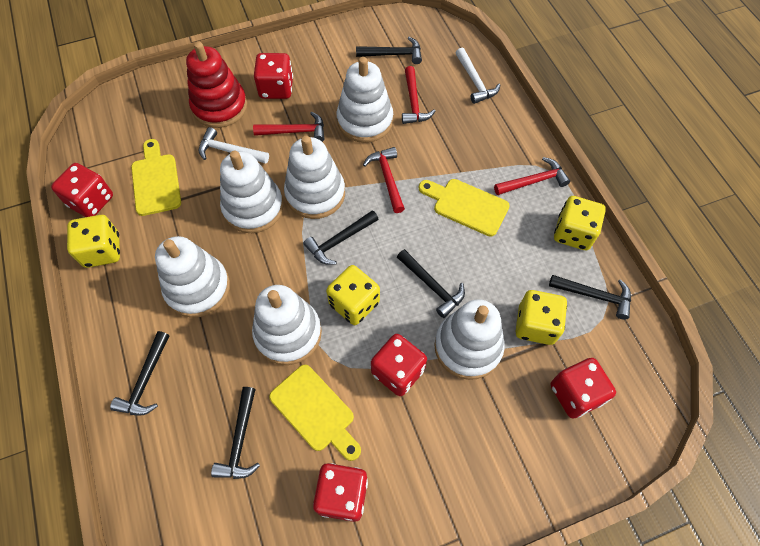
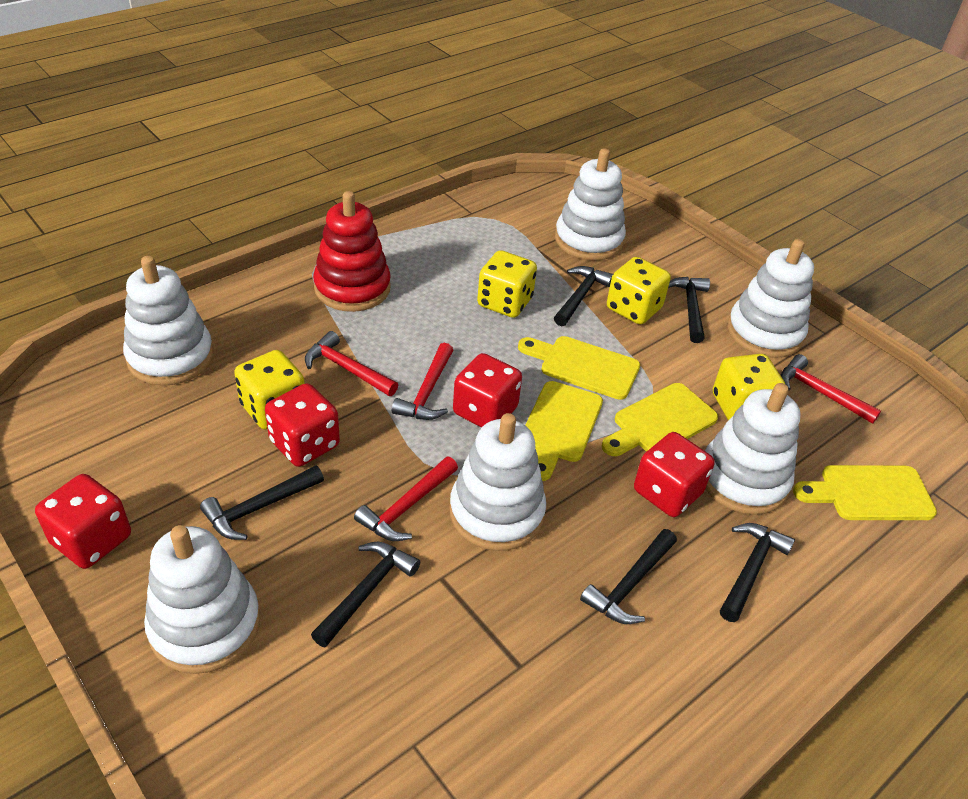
red dice: 5 -> 4
white hammer: 2 -> 0
yellow cutting board: 3 -> 4

